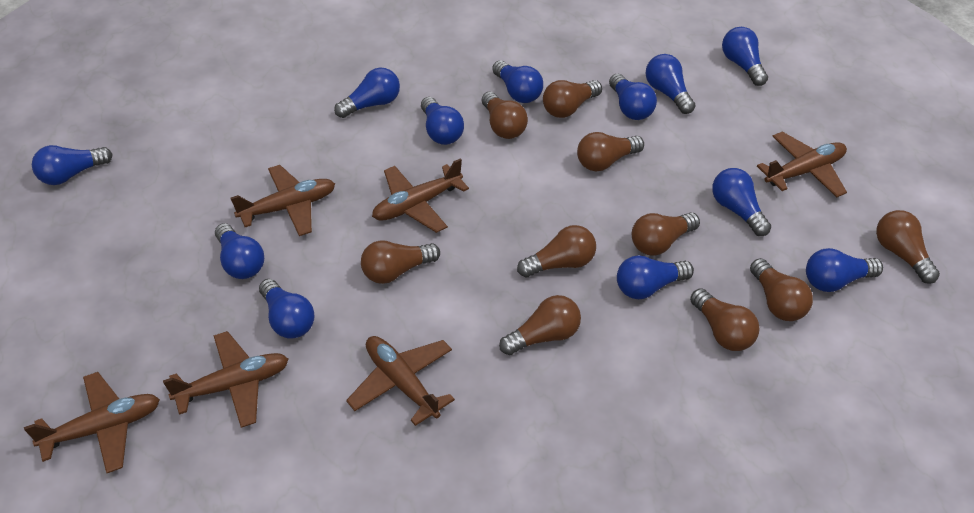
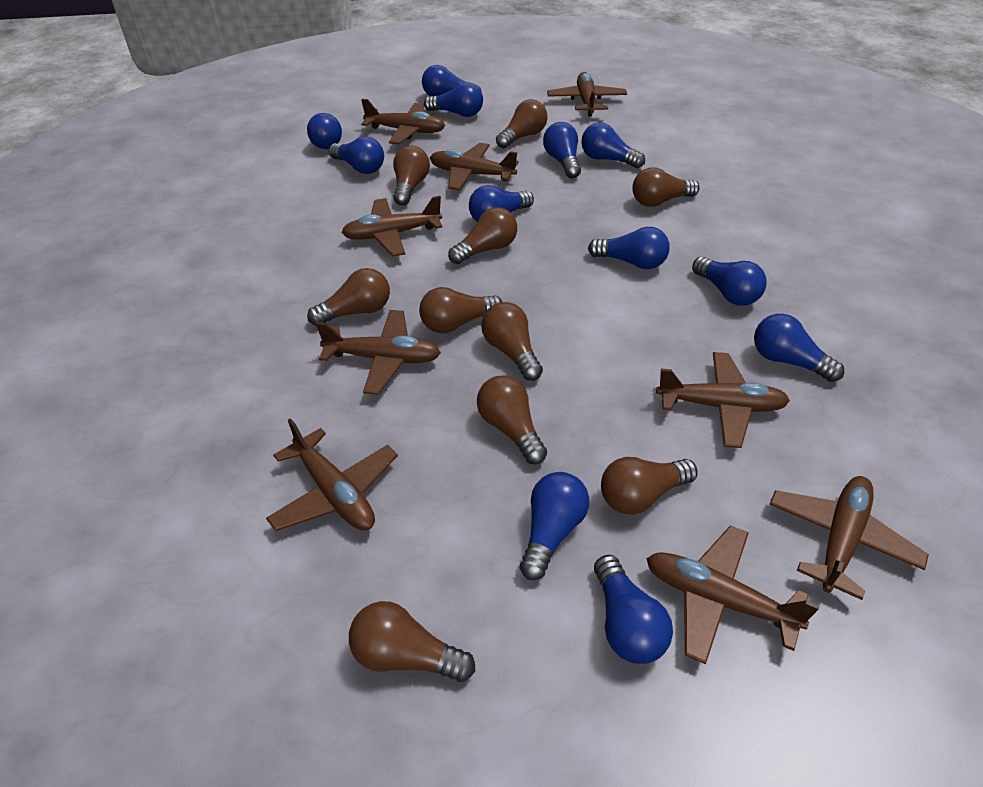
brown plane: 6 -> 9

